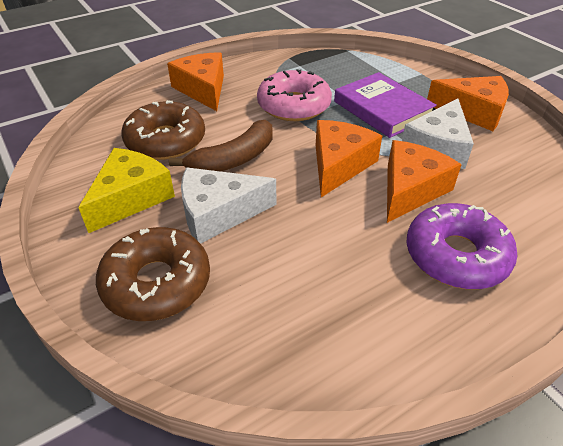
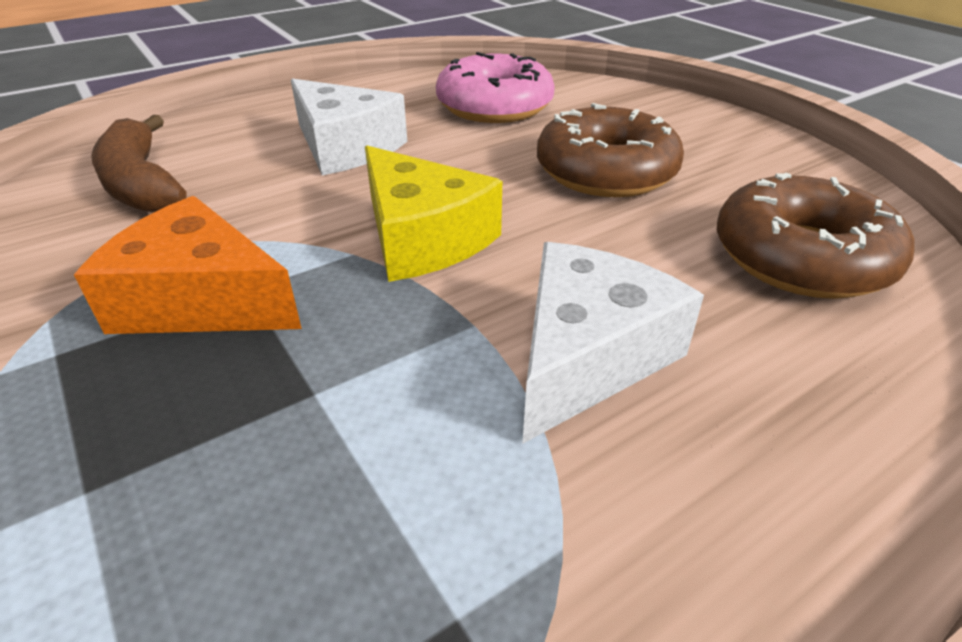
orange cheese: 4 -> 1
purple book: 1 -> 0
purple donut: 1 -> 0

